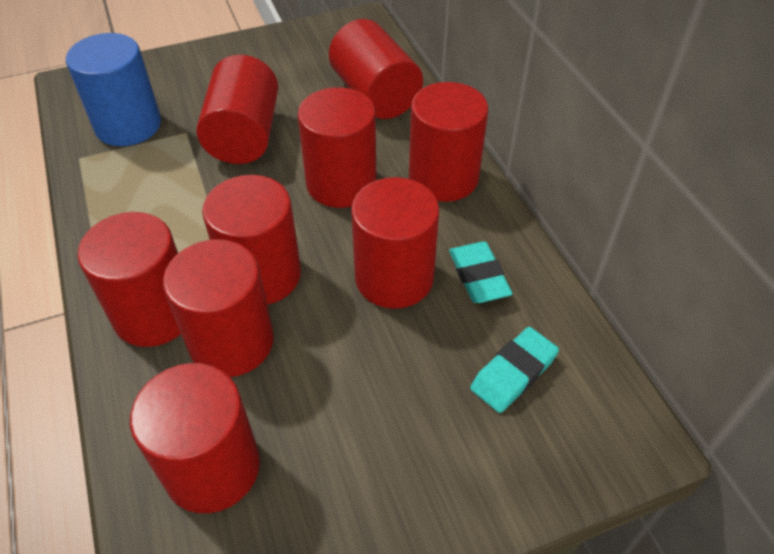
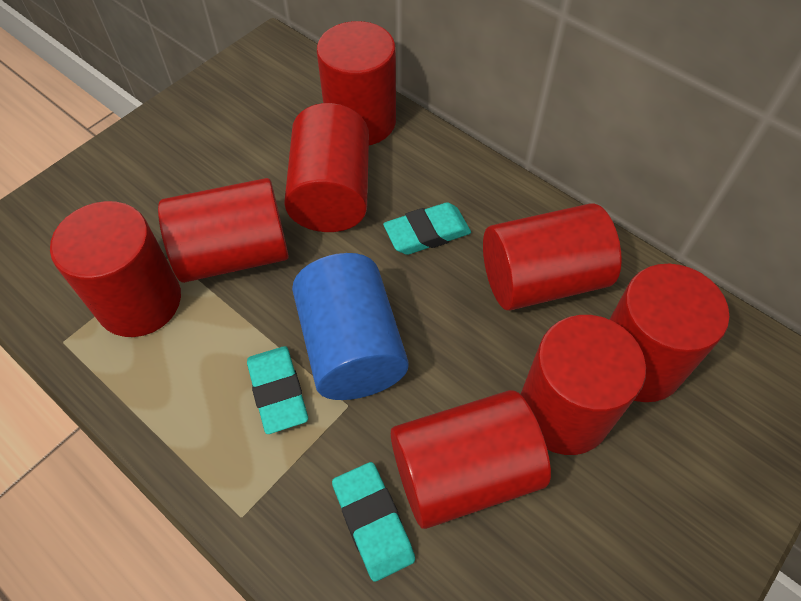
red cylinder: 9 -> 8
turquoise eraser: 2 -> 3

